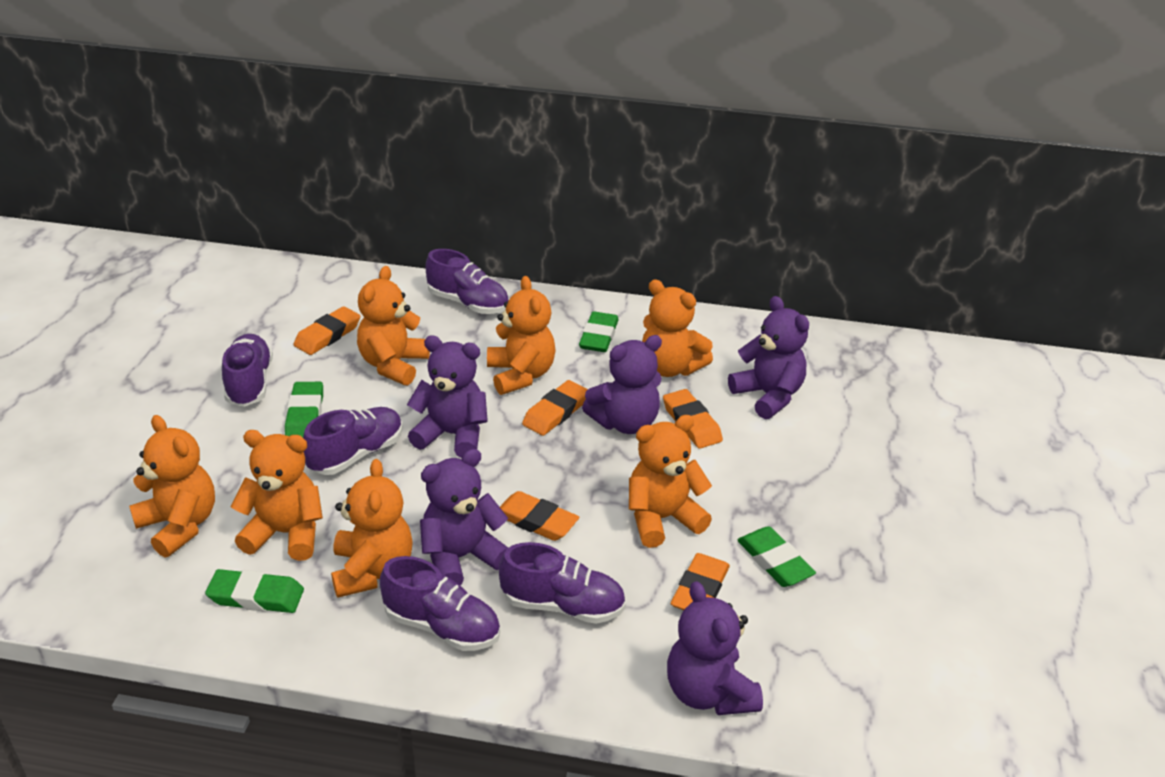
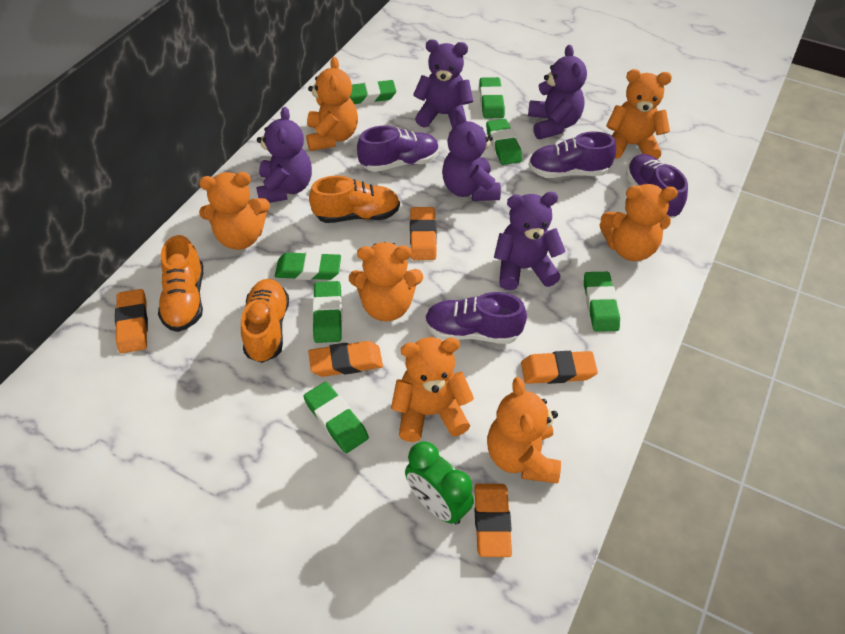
green clock: 0 -> 1
green eraser: 4 -> 7
orange shoe: 0 -> 3
purple shoe: 5 -> 4

